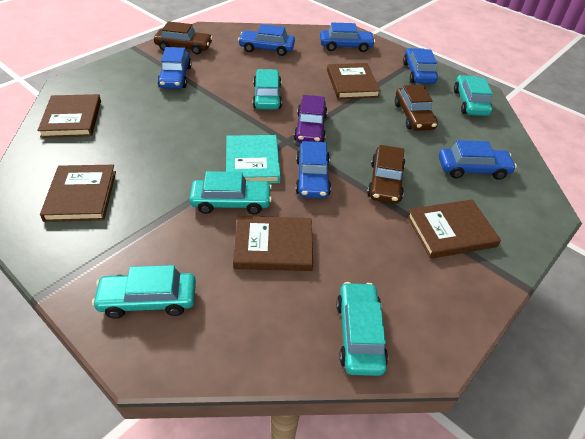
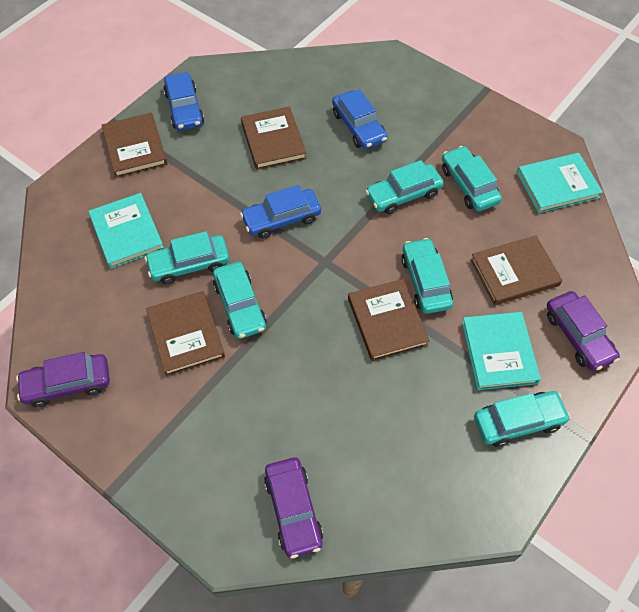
blue car: 6 -> 3
brown car: 3 -> 0
purple car: 1 -> 3
turquoise book: 1 -> 3
turquoise car: 5 -> 6

